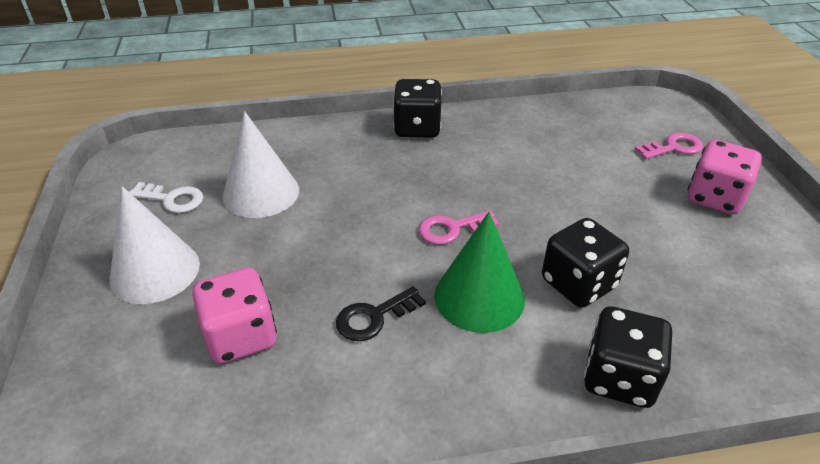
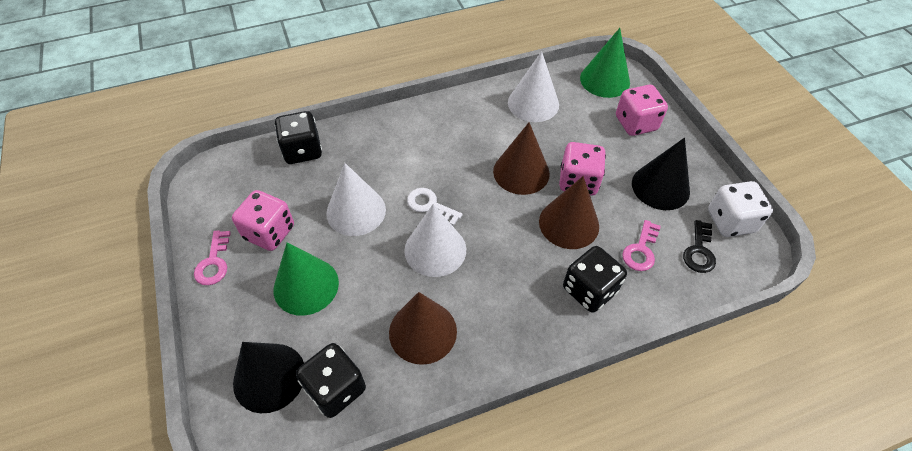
black cone: 0 -> 2
brown cone: 0 -> 3
green cone: 1 -> 2
pink dice: 2 -> 3
white cone: 2 -> 3
white dice: 0 -> 1

